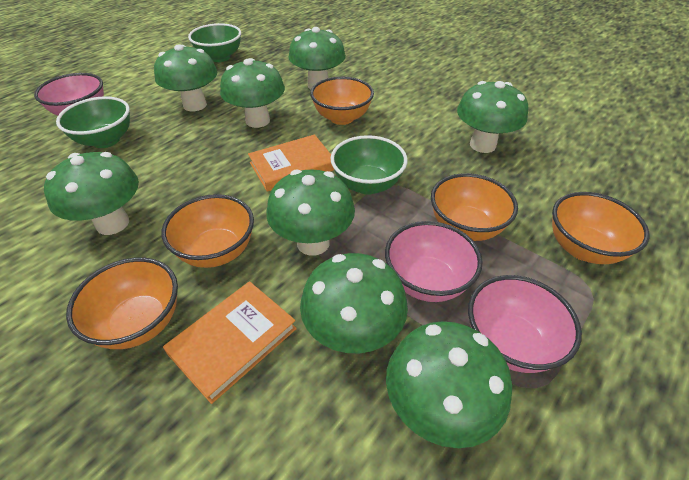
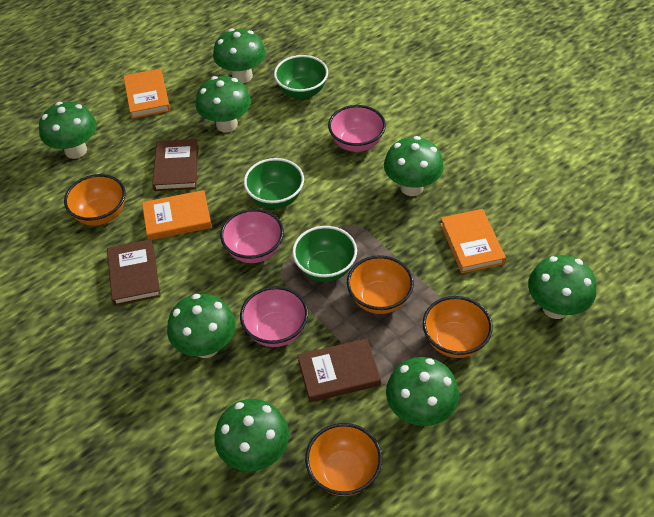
brown book: 0 -> 3
orange book: 2 -> 3
orange bowl: 5 -> 4

